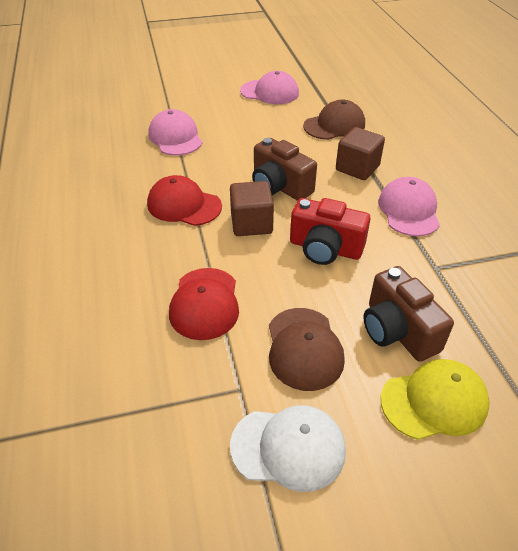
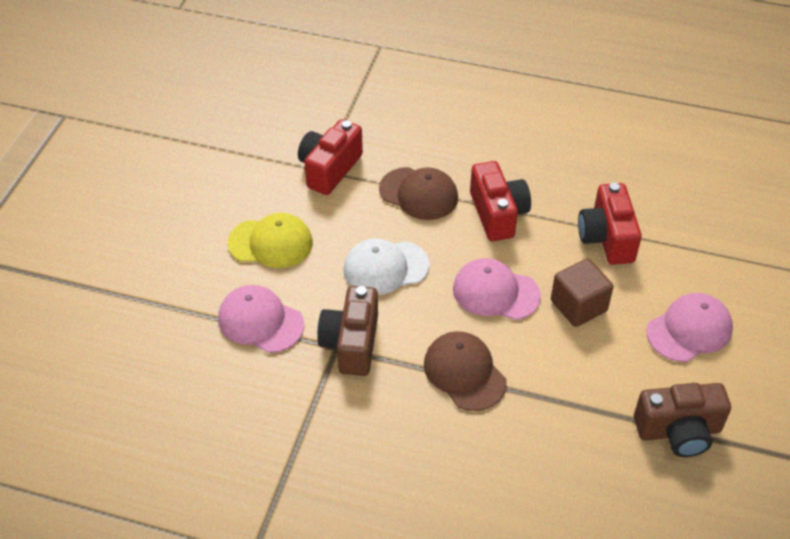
brown cube: 2 -> 1
red camera: 1 -> 3
red cap: 2 -> 0

